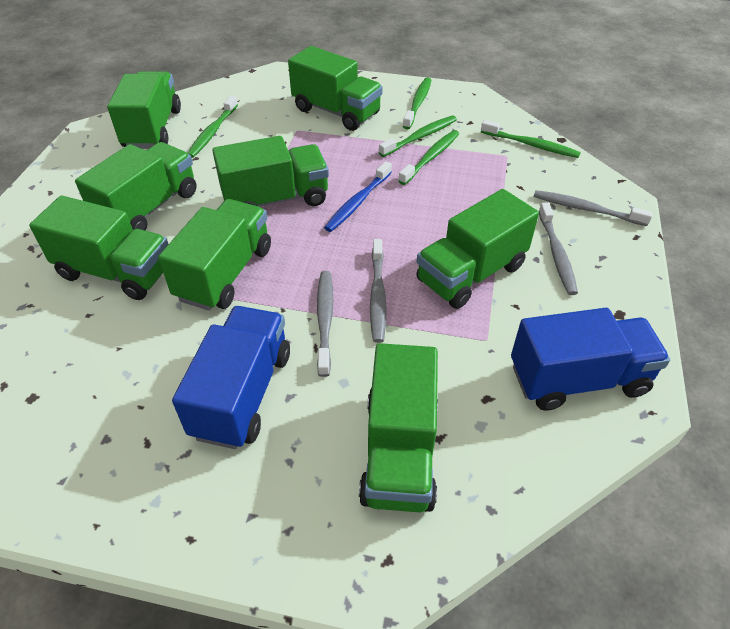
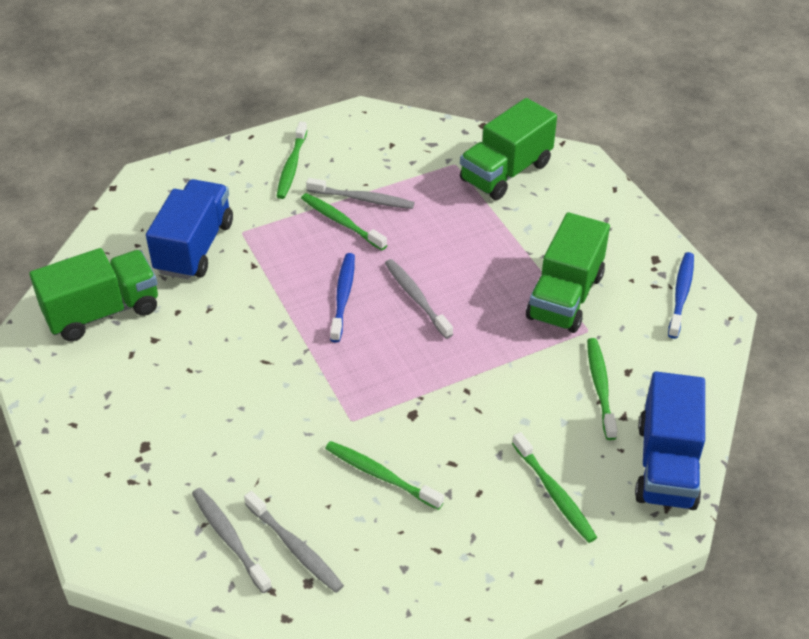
blue toothbrush: 1 -> 2
green truck: 8 -> 3

